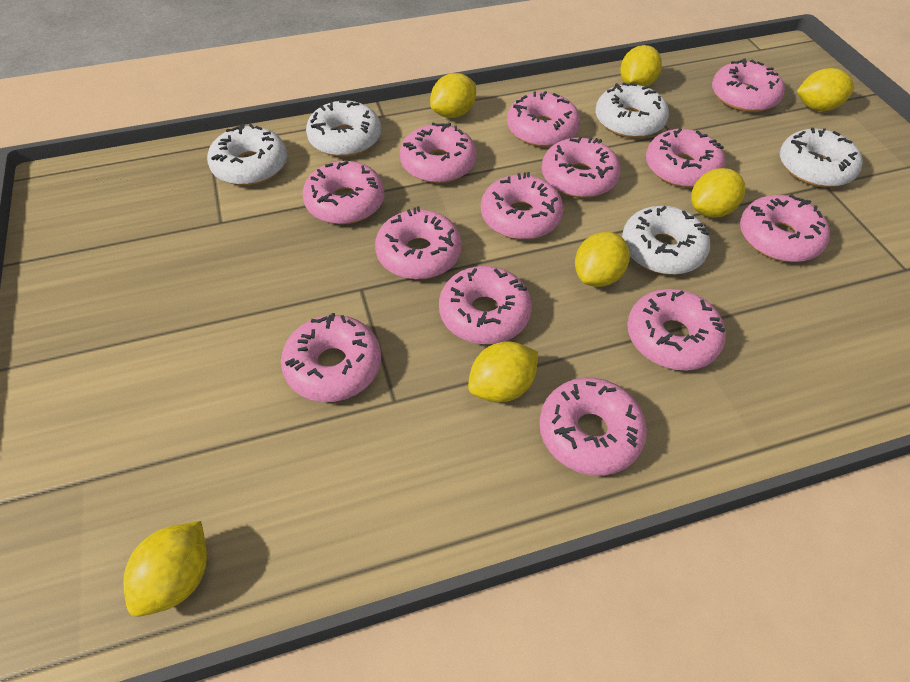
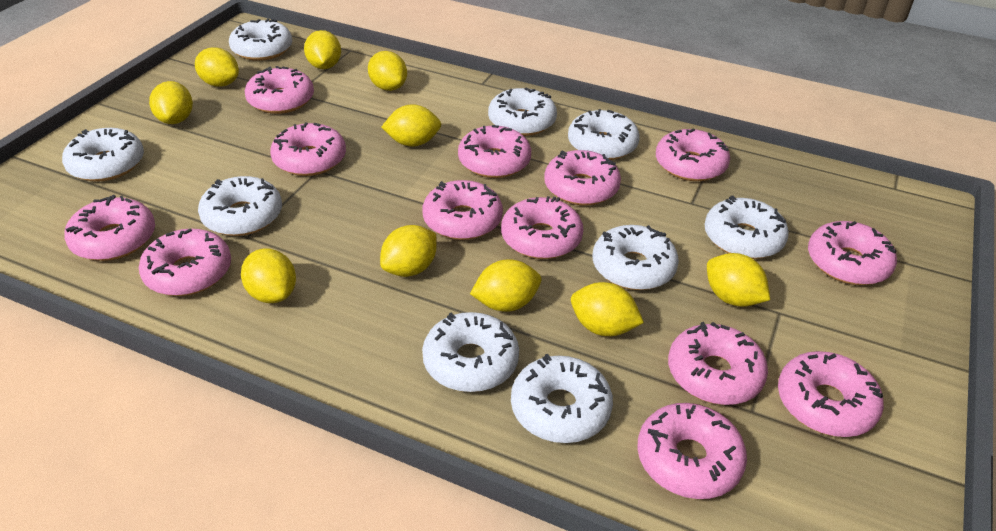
white donut: 5 -> 9
yellow lemon: 7 -> 10

